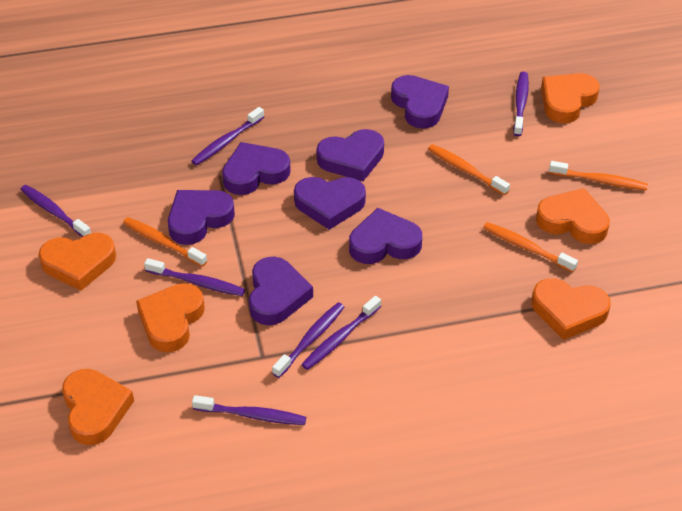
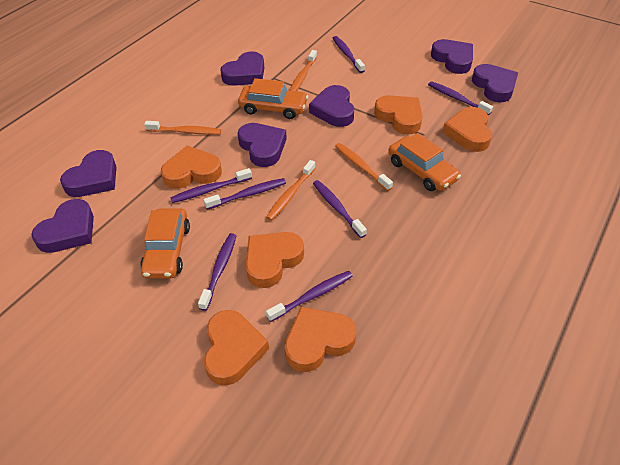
orange car: 0 -> 3

